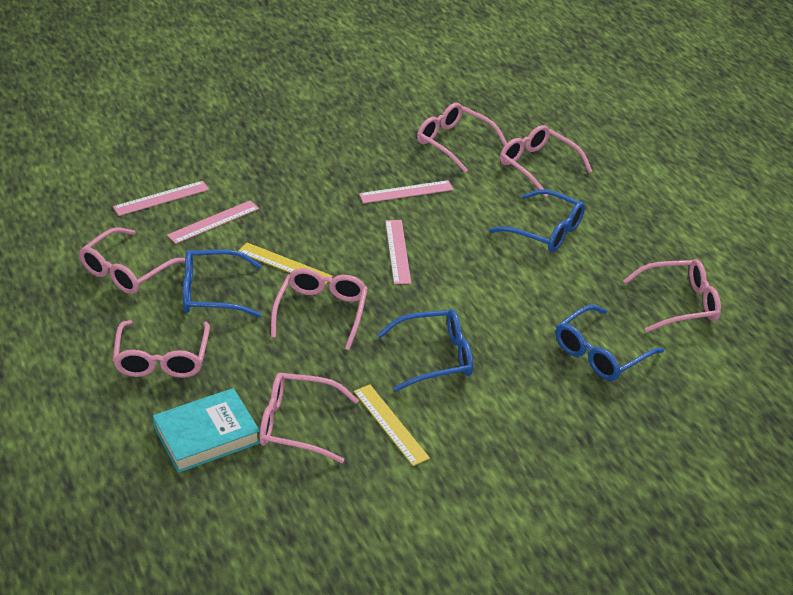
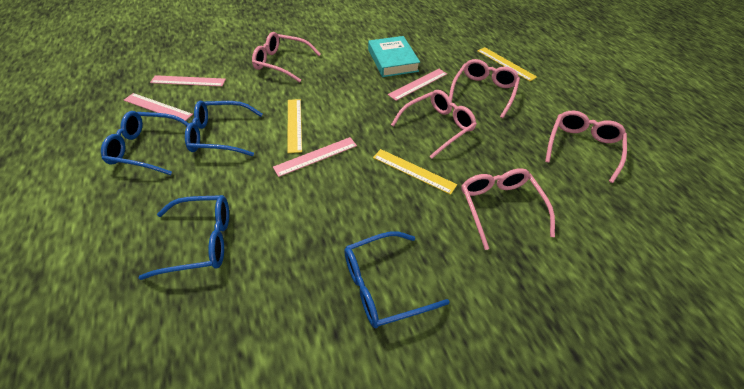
pink glasses: 7 -> 5
yellow ruler: 2 -> 3

